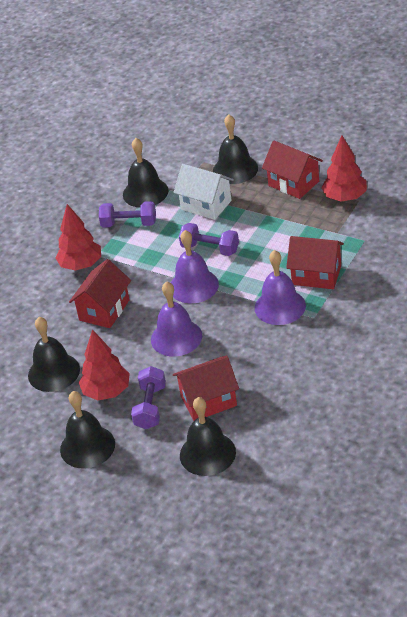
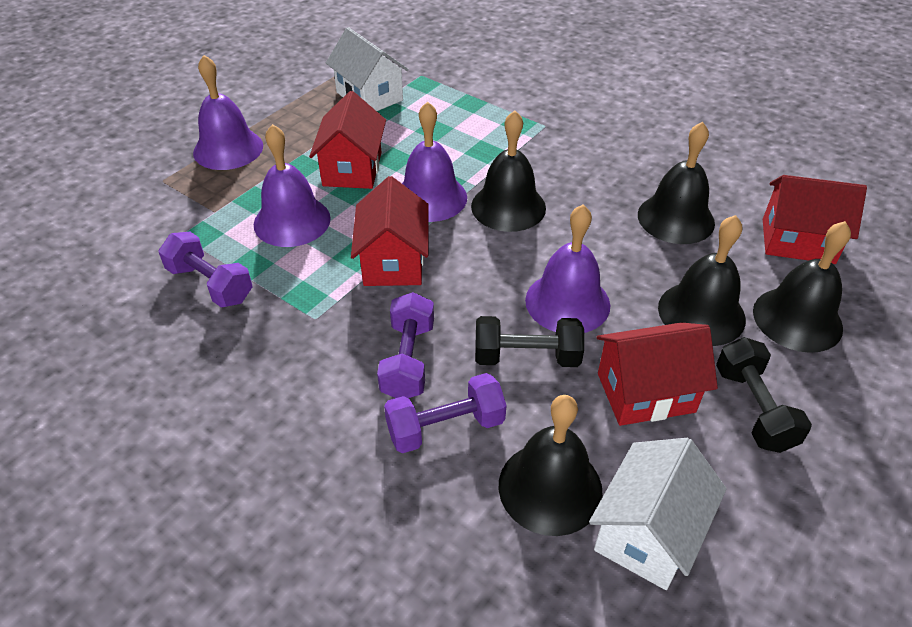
black dumbbell: 0 -> 2
purple bell: 3 -> 4
red tree: 3 -> 0
white house: 1 -> 2

